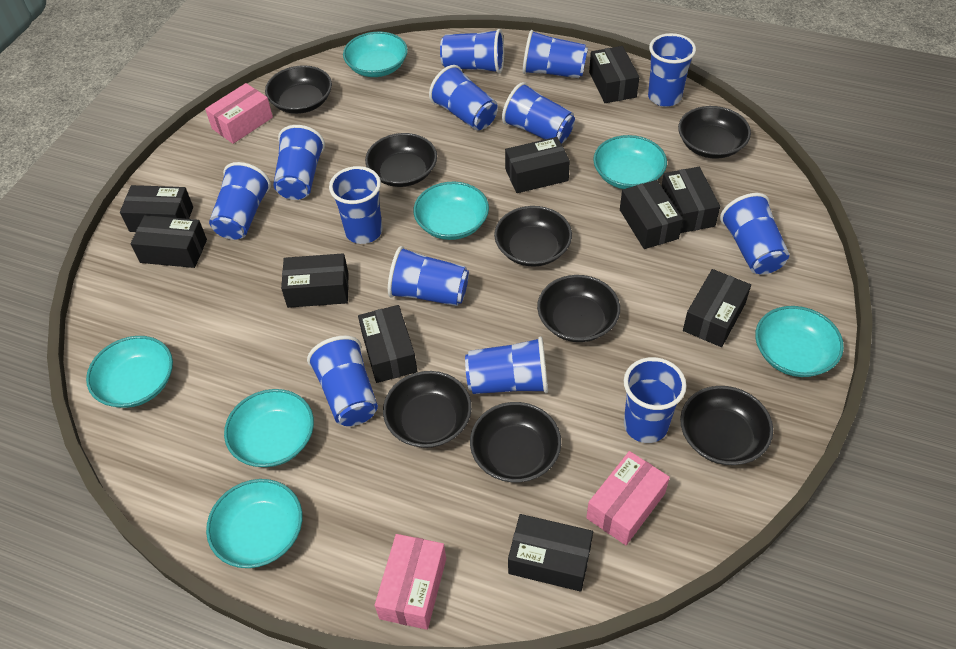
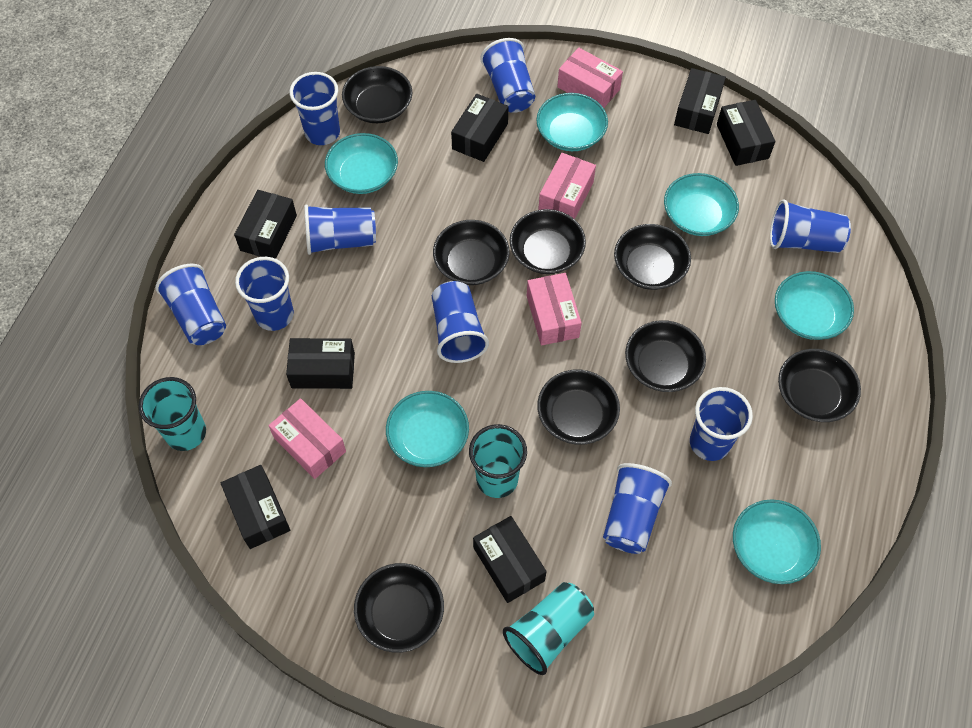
black box: 10 -> 7
blue cup: 13 -> 9
pink box: 3 -> 4
turquoise bowl: 7 -> 6
turquoise cup: 0 -> 3

